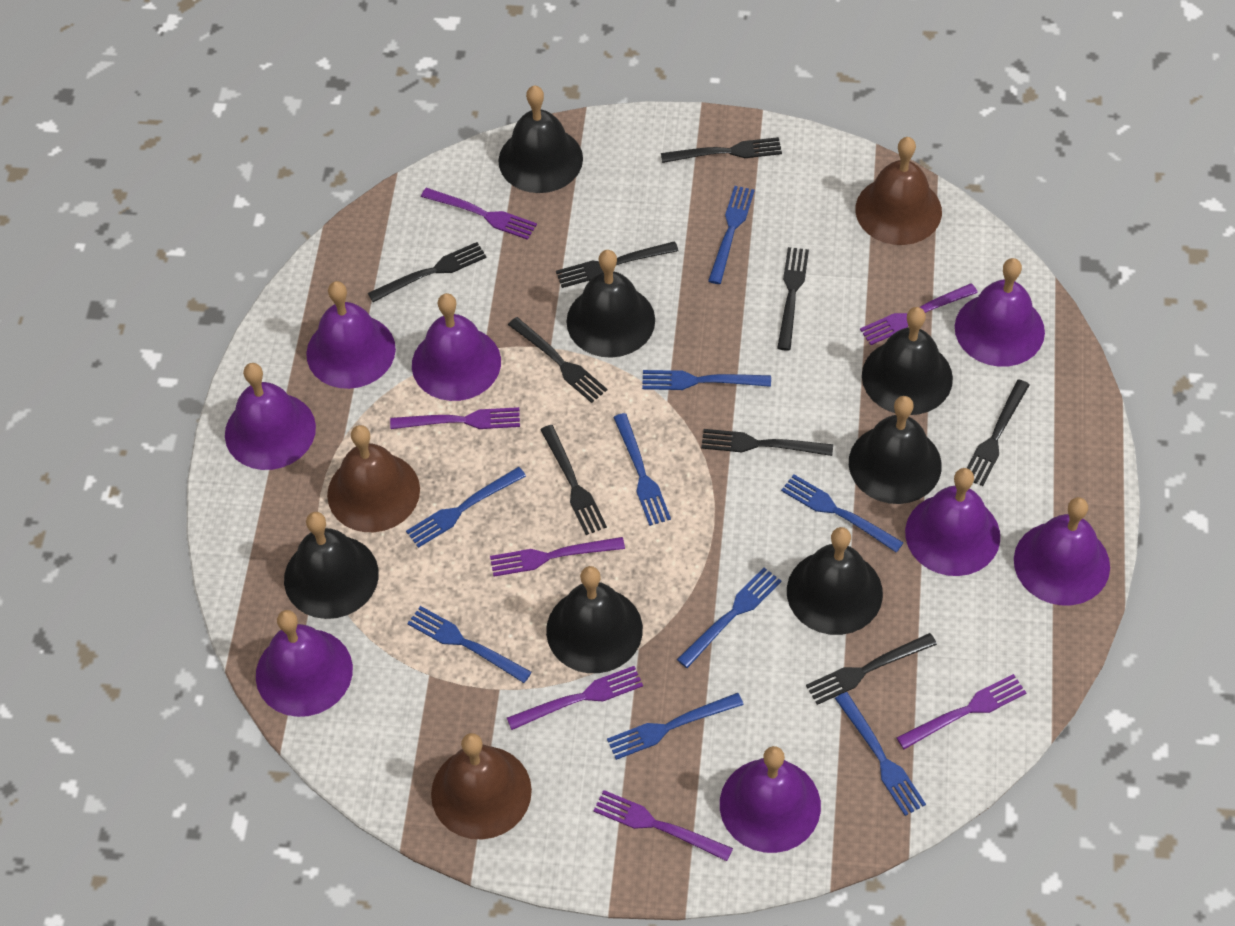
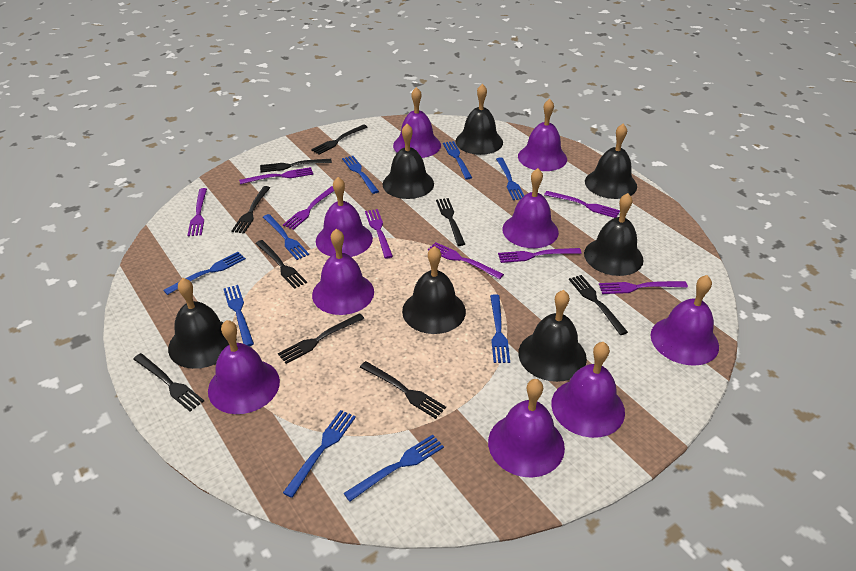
brown bell: 3 -> 0
purple bell: 8 -> 9
purple fork: 7 -> 8

